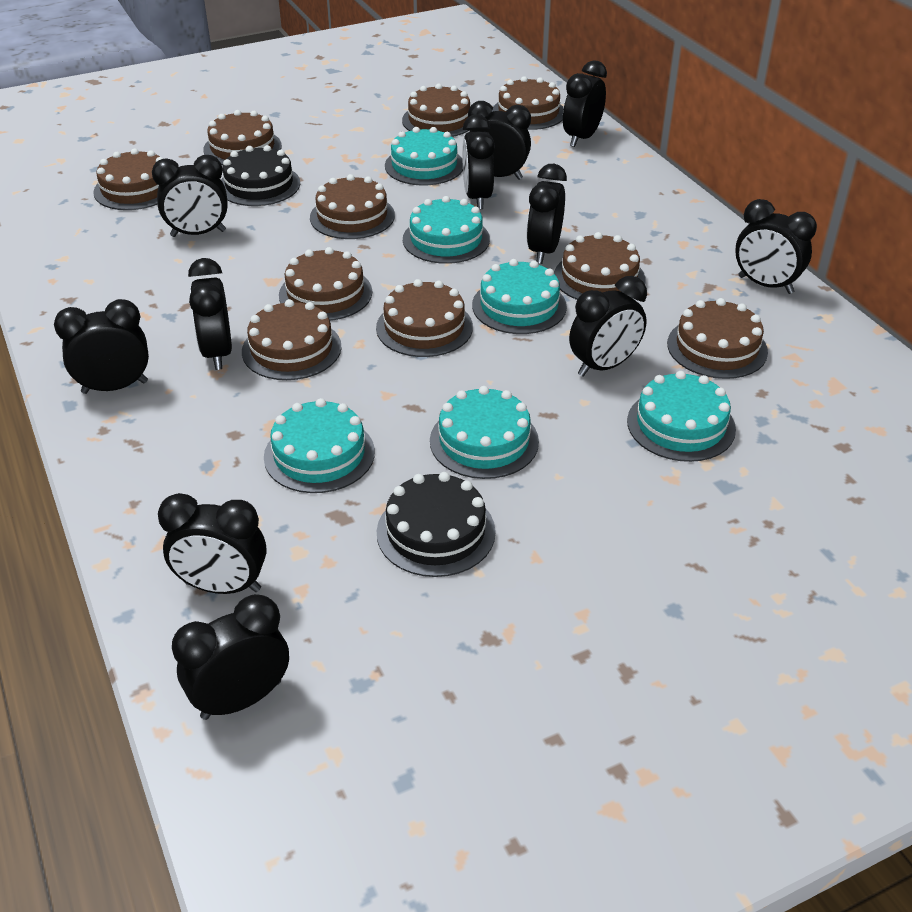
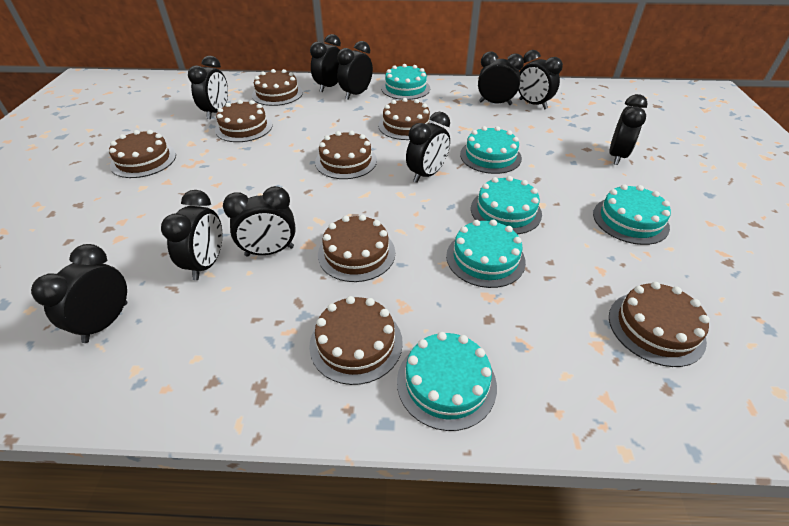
black cake: 2 -> 0
black clock: 11 -> 10
brown cake: 10 -> 8

